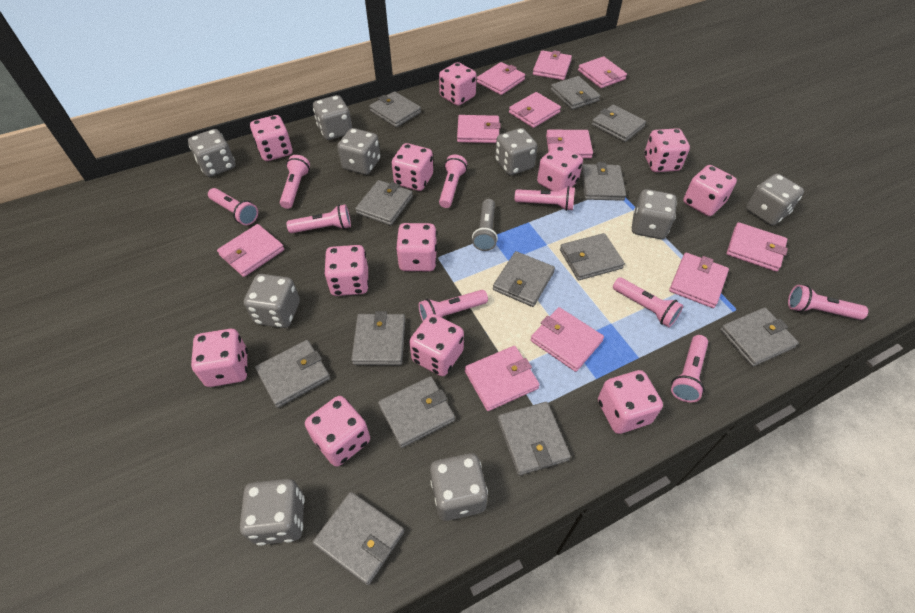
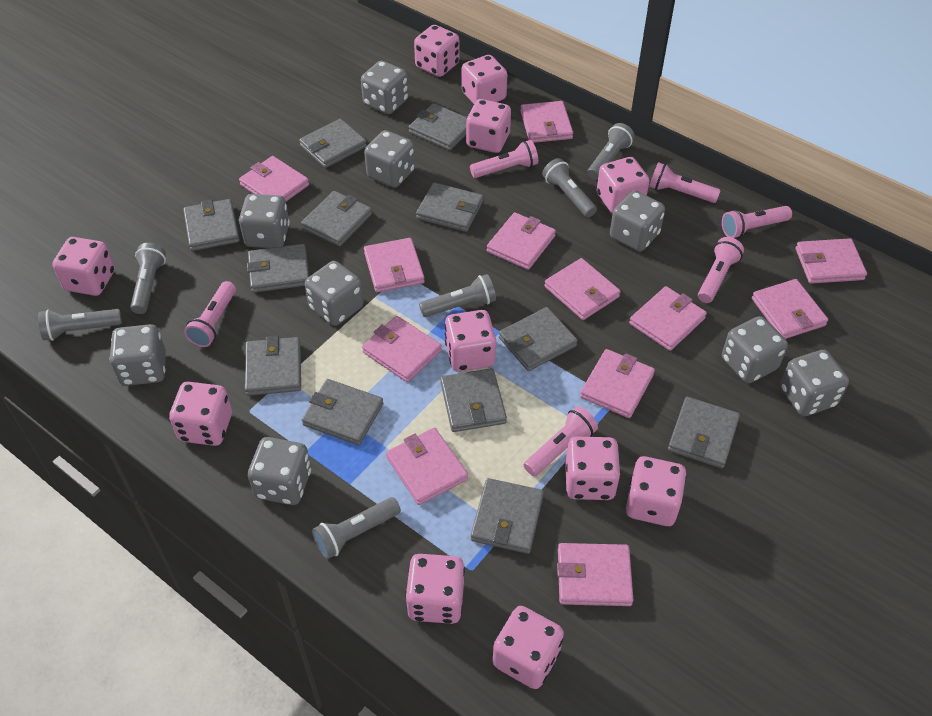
grey flashlight: 1 -> 6
grey wallet: 13 -> 12
pink dice: 12 -> 11
pink flashlight: 9 -> 6
pink wallet: 11 -> 12

